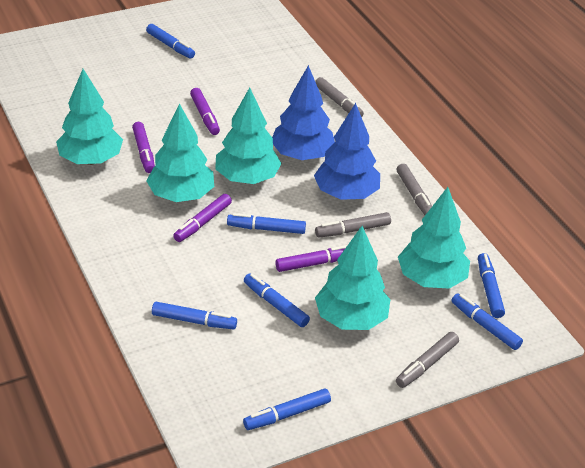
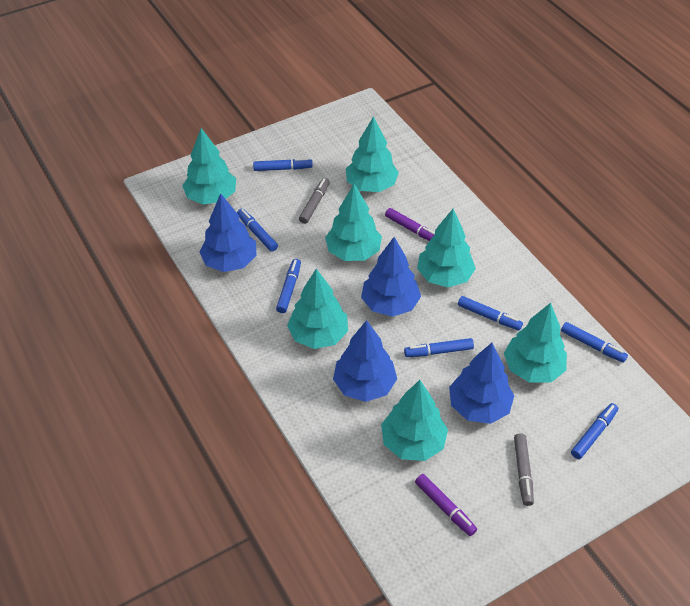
blue tree: 2 -> 4
grey marker: 4 -> 2
purple marker: 4 -> 2
turquoise tree: 5 -> 7

